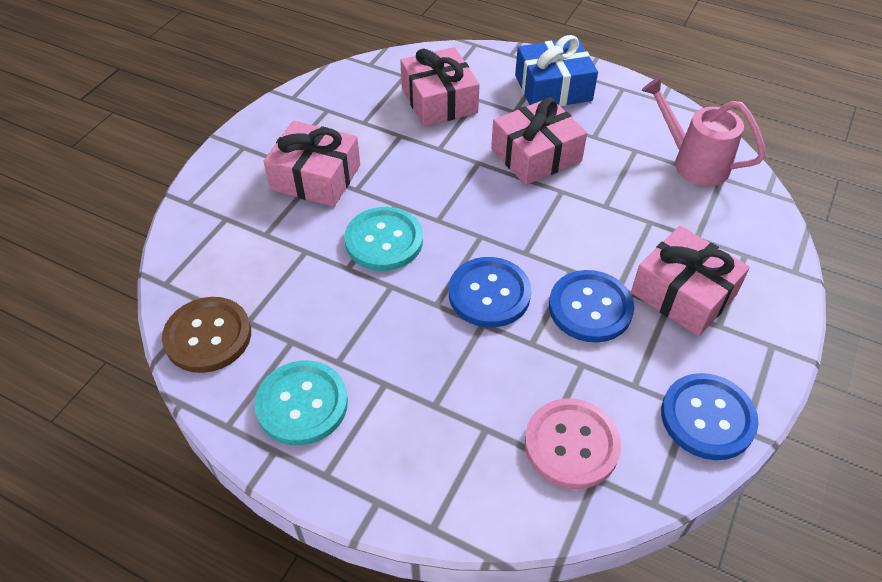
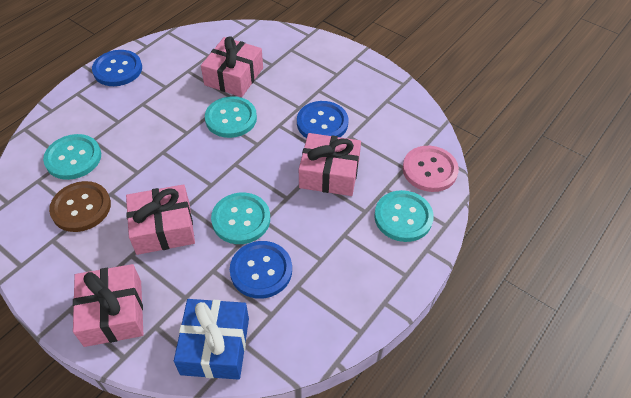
pink watering can: 1 -> 0
turquoise button: 2 -> 4

